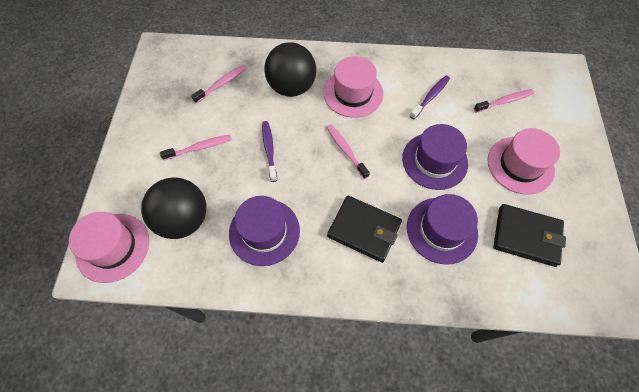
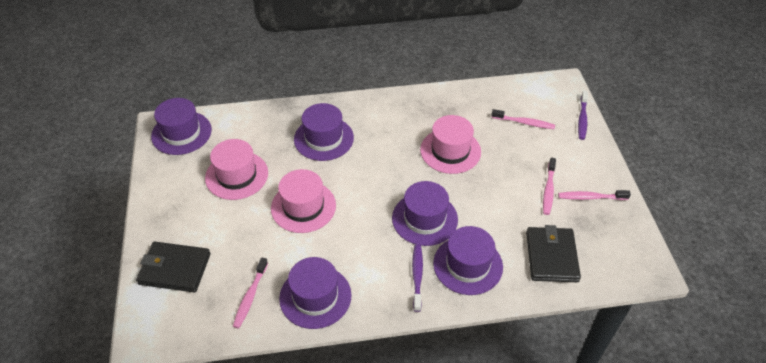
black ball: 2 -> 0
purple hat: 3 -> 5

